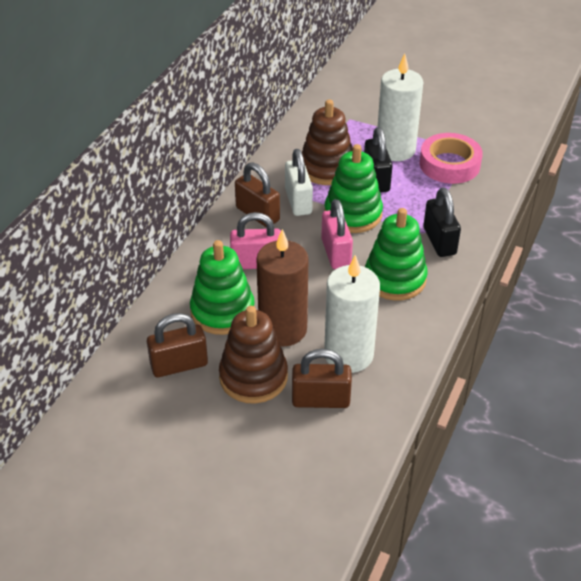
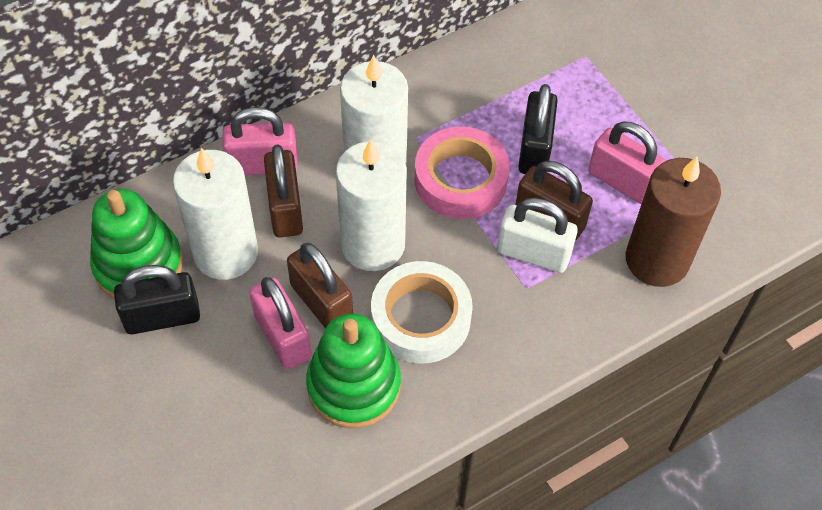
brown stacking toy: 2 -> 0
green stacking toy: 3 -> 2
pink padlock: 2 -> 3
white candle: 2 -> 3
white tape: 0 -> 1

